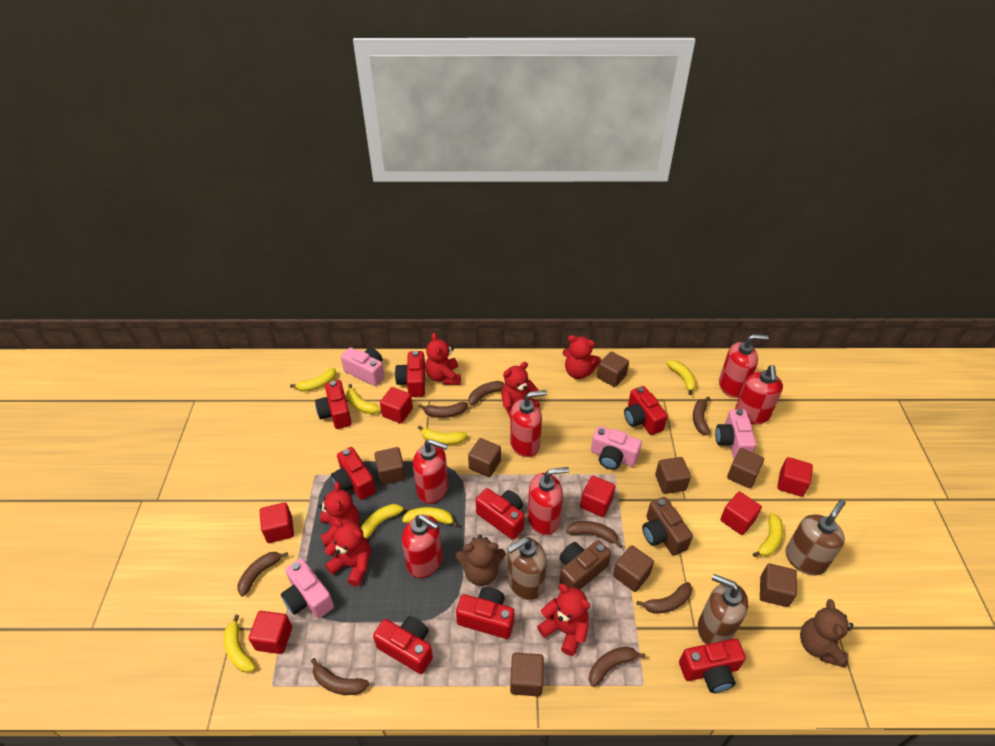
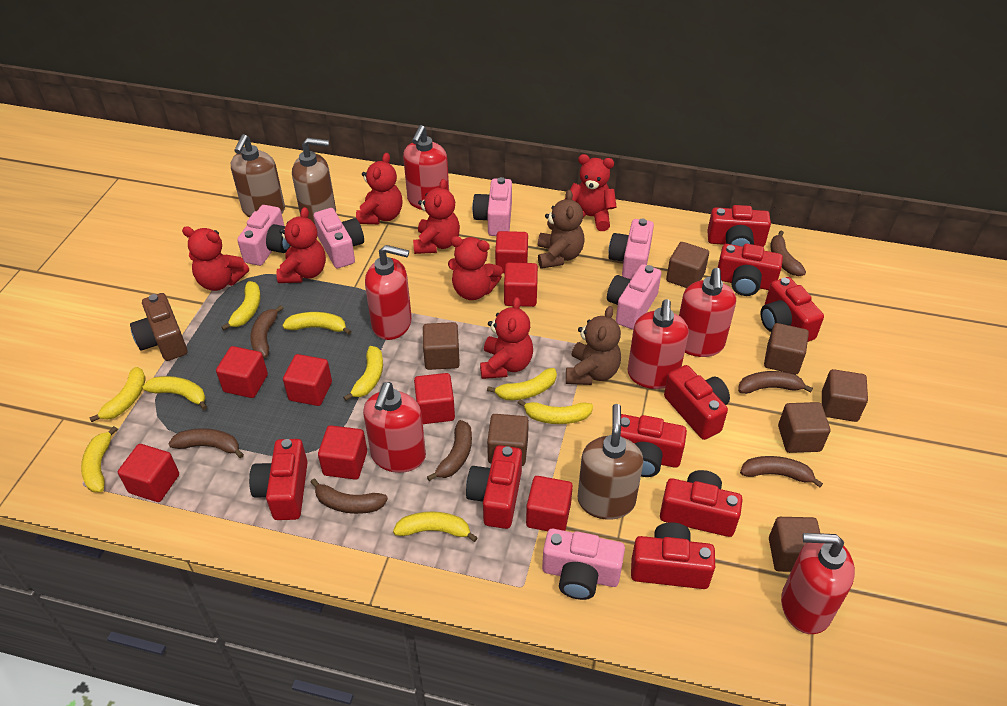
brown banana: 8 -> 7
brown camera: 2 -> 1
brown cube: 8 -> 7
pink camera: 4 -> 6
red camera: 8 -> 9
red cube: 6 -> 8
red teddy bear: 6 -> 7
yellow banana: 8 -> 9

